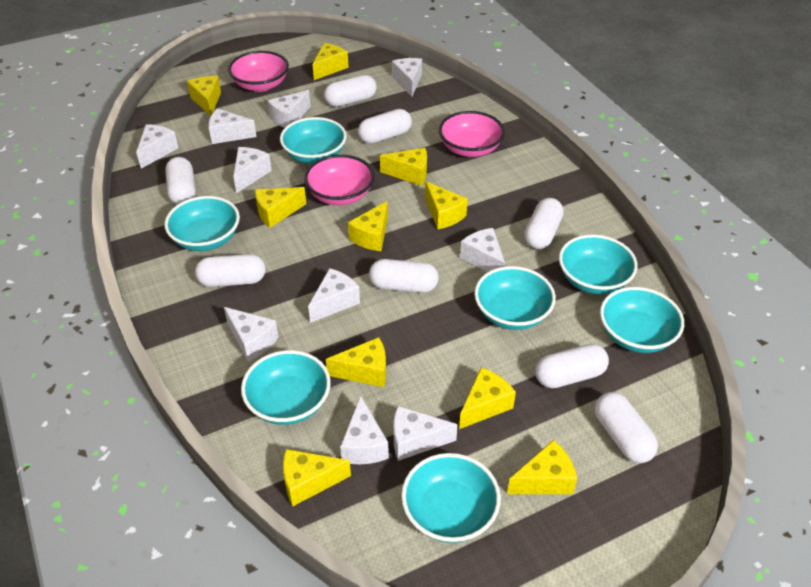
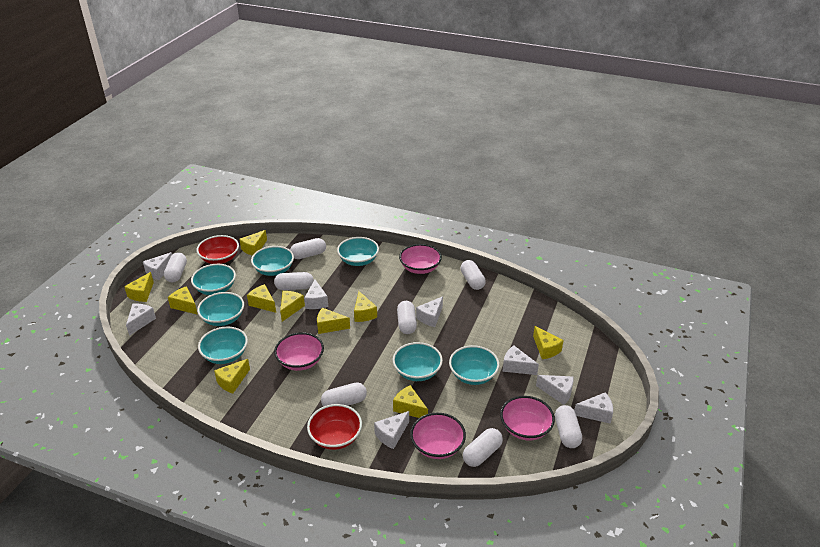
pink bowl: 3 -> 4
red bowl: 0 -> 2
white cheese: 10 -> 8

